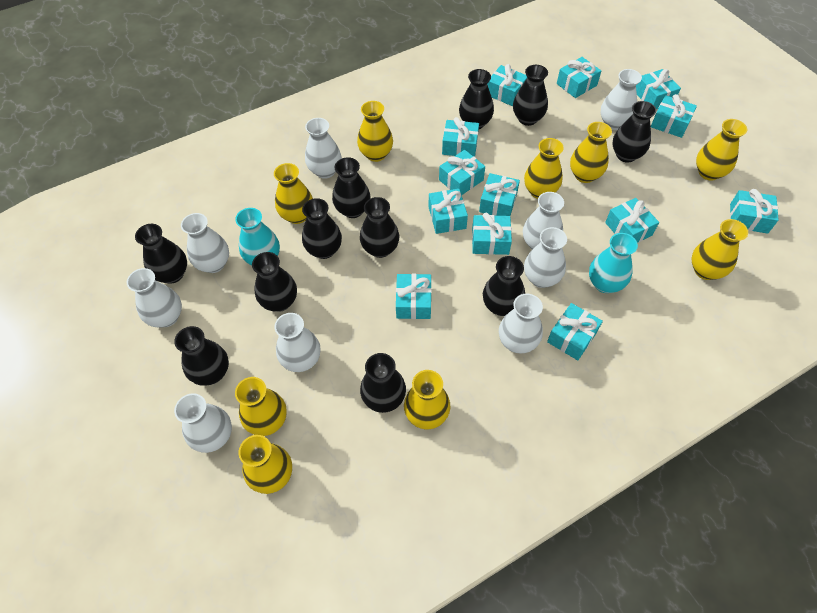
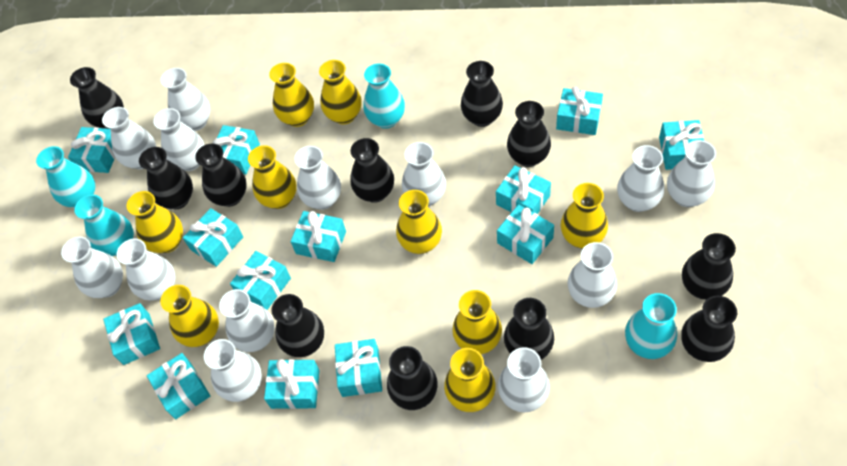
turquoise vase: 2 -> 4
white vase: 9 -> 13

